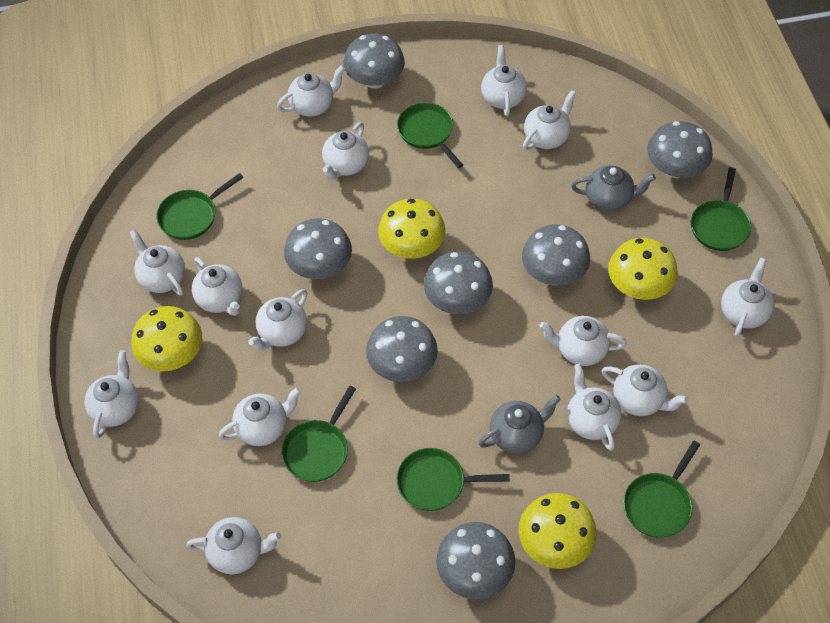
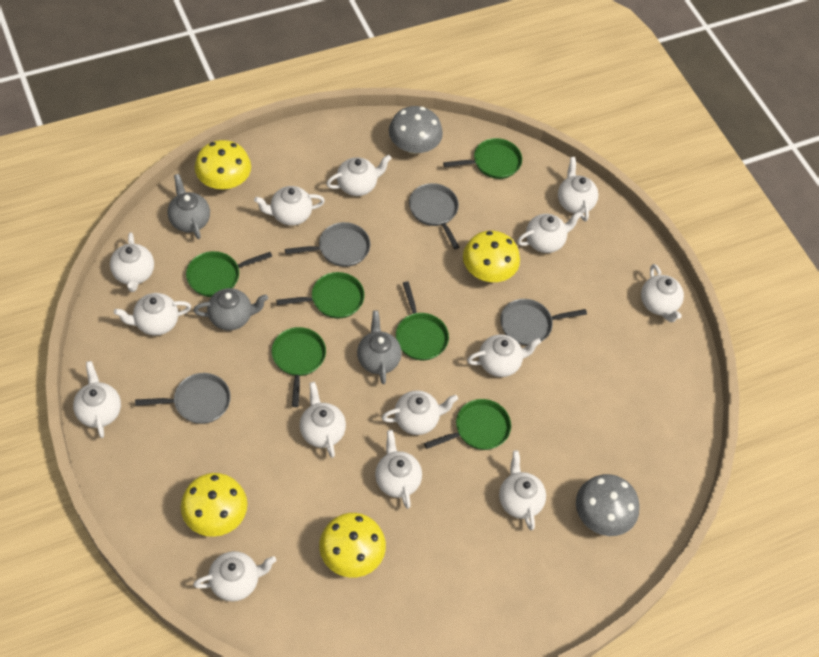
grey mushroom: 7 -> 2
grey pan: 0 -> 4
grey teapot: 2 -> 3

